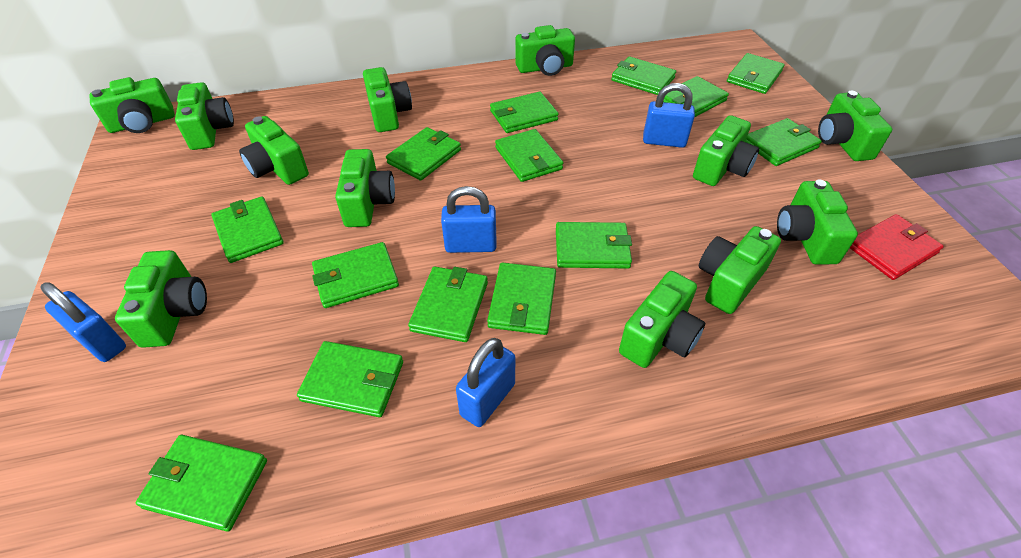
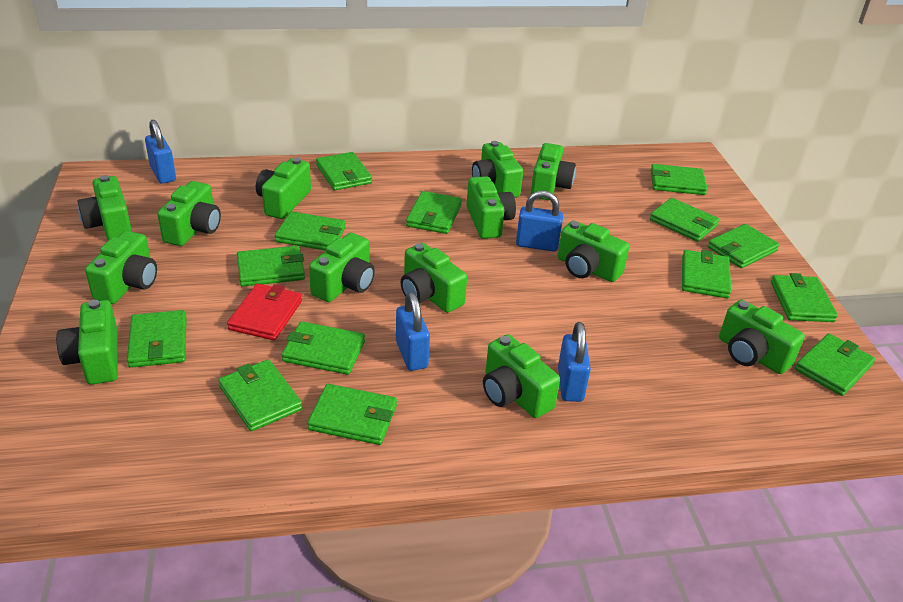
green camera: 12 -> 13

